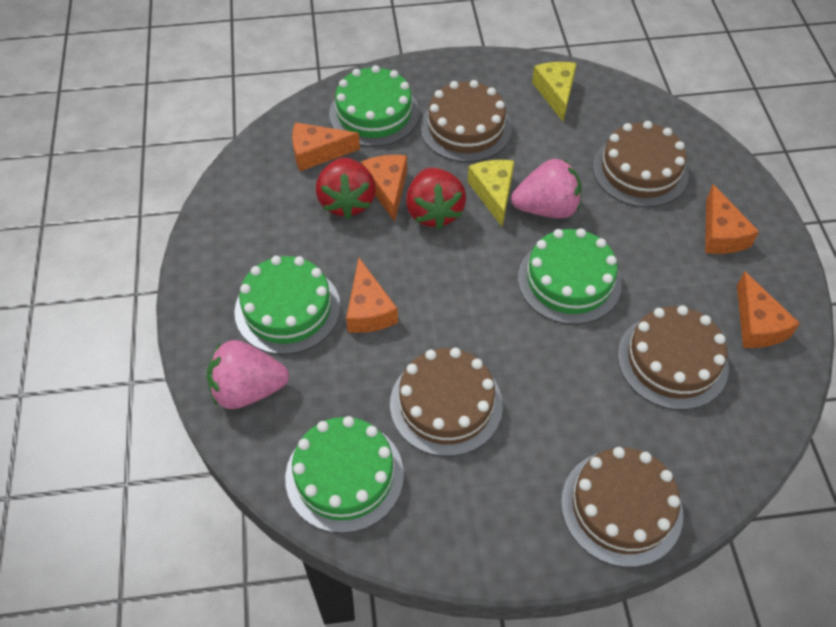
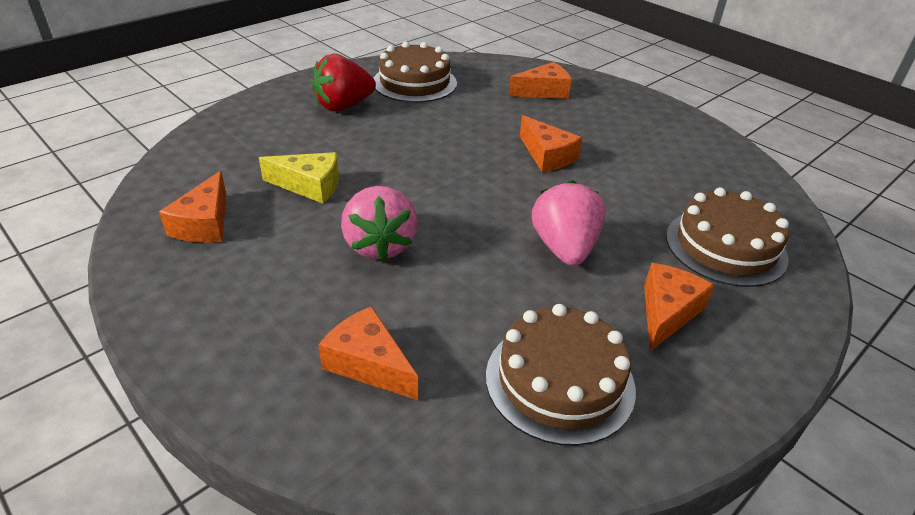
brown cake: 5 -> 3
green cake: 4 -> 0
red strawberry: 2 -> 1
yellow cheese: 2 -> 1

